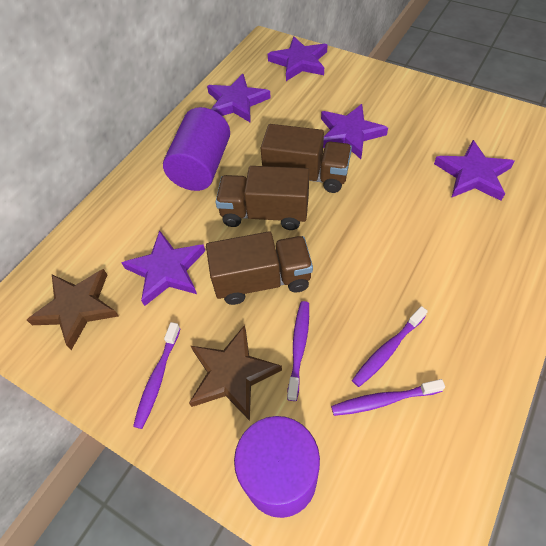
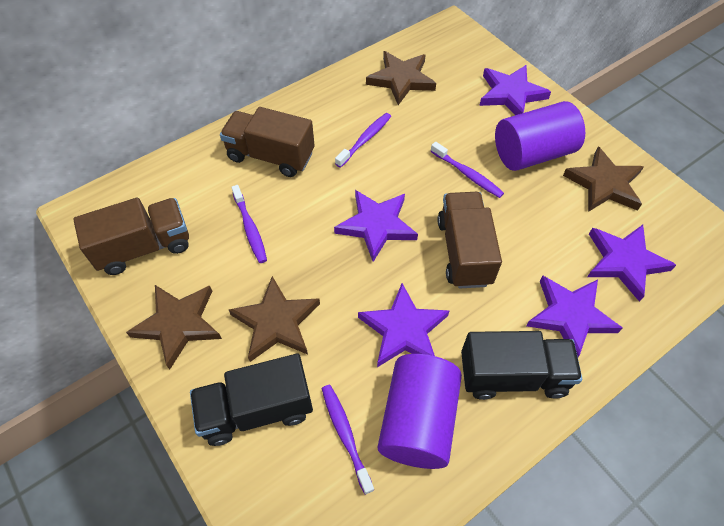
black truck: 0 -> 2
brown star: 2 -> 4

